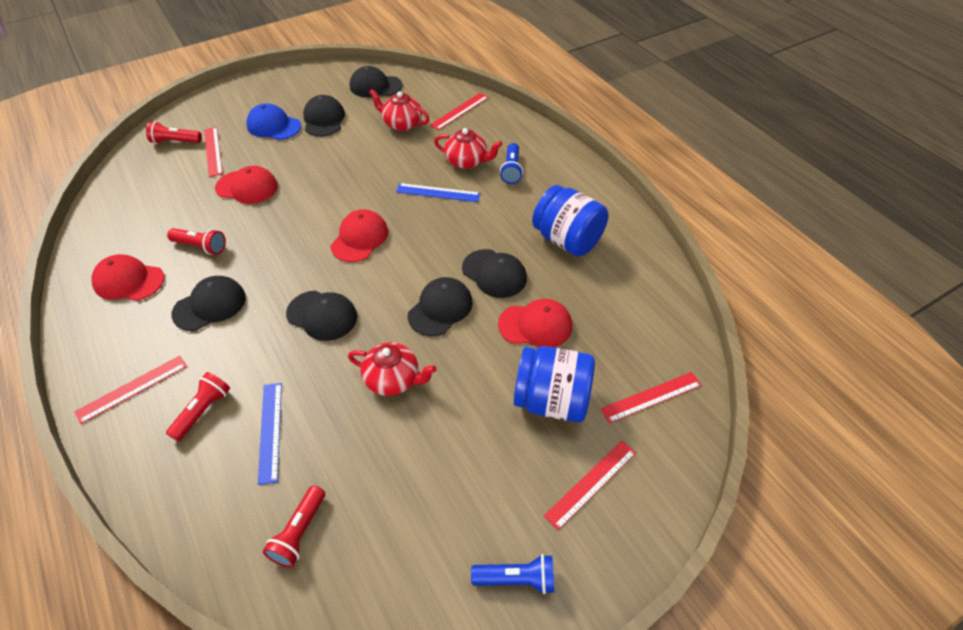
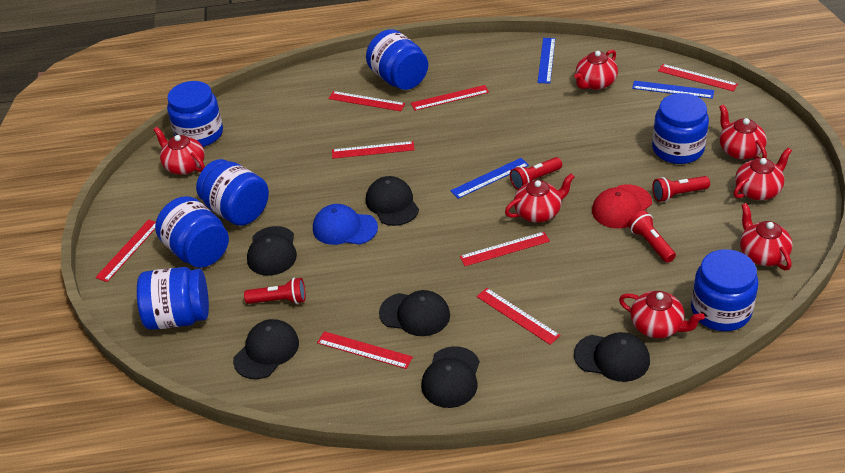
blue flashlight: 2 -> 0
blue jar: 2 -> 7
blue ruler: 2 -> 3
red cap: 4 -> 1
red ruler: 5 -> 8
red teapot: 3 -> 7

